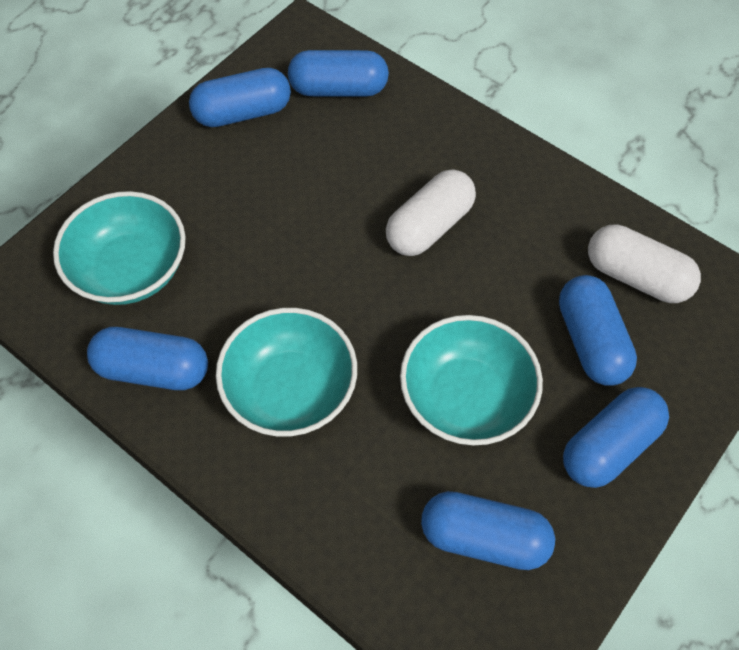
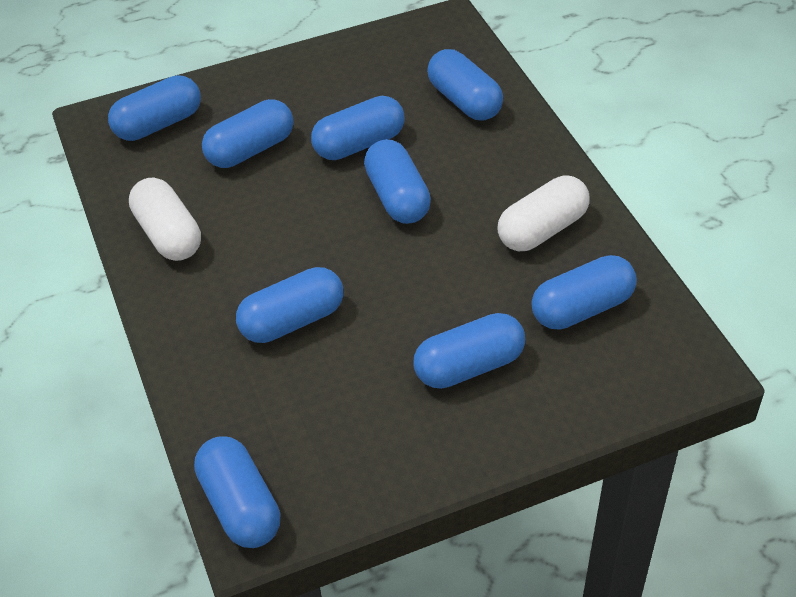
blue capsule: 6 -> 9
turquoise bowl: 3 -> 0

